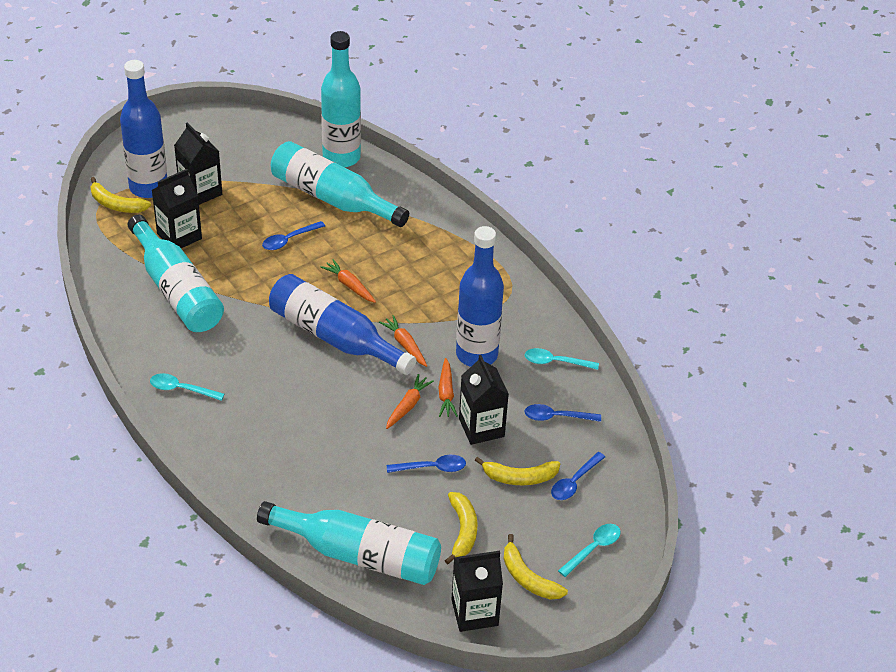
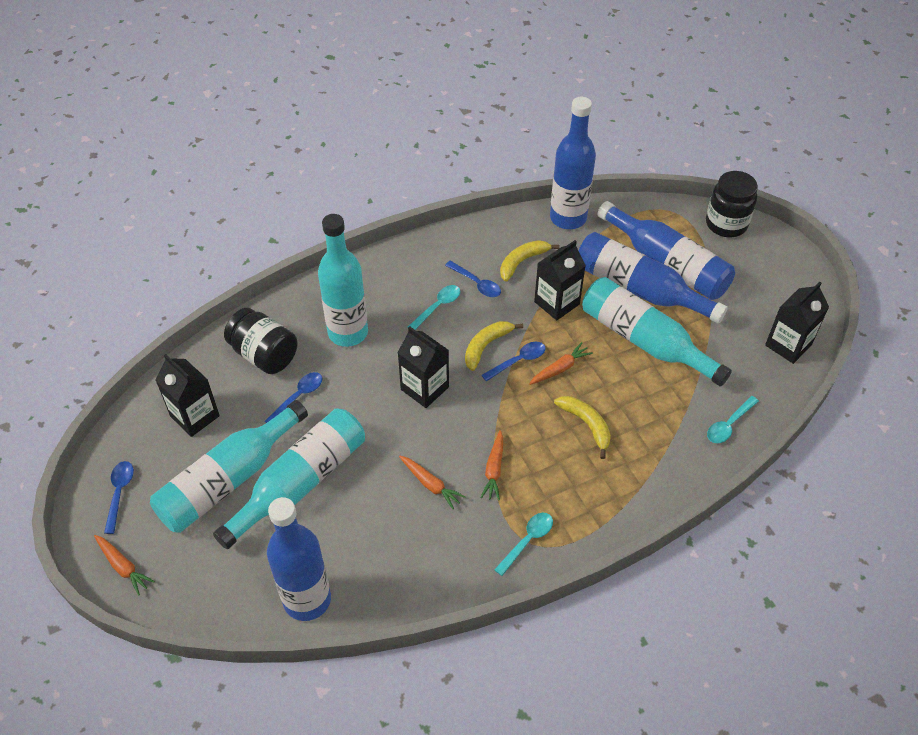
black jar: 0 -> 2
blue bottle: 3 -> 4
yellow banana: 4 -> 3

